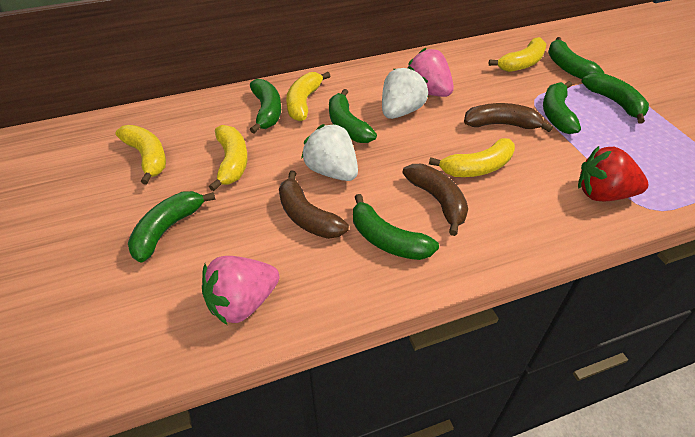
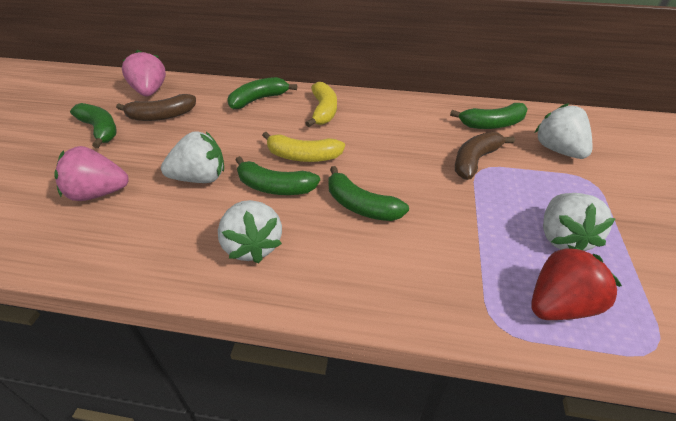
brown banana: 3 -> 2
green banana: 7 -> 5
white strawberry: 2 -> 4
yellow banana: 5 -> 2

